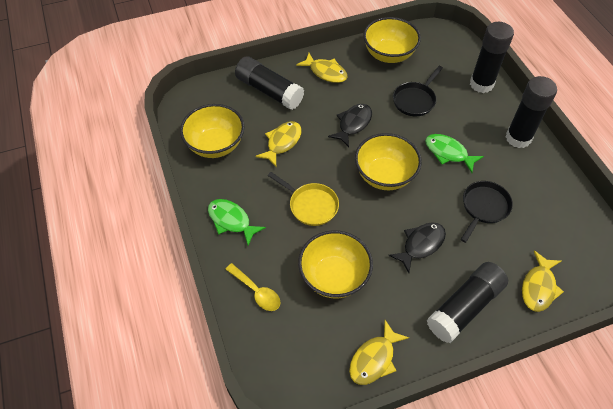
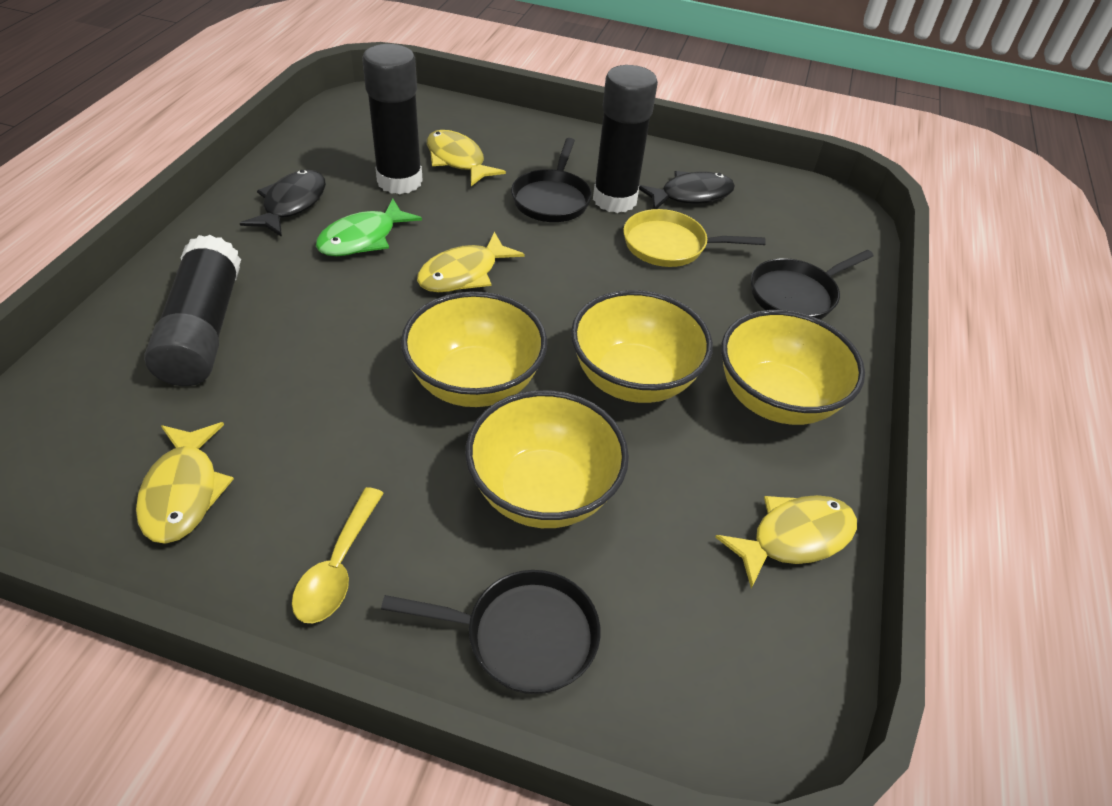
black glue stick: 4 -> 3
black pan: 2 -> 3
green fish: 2 -> 1

